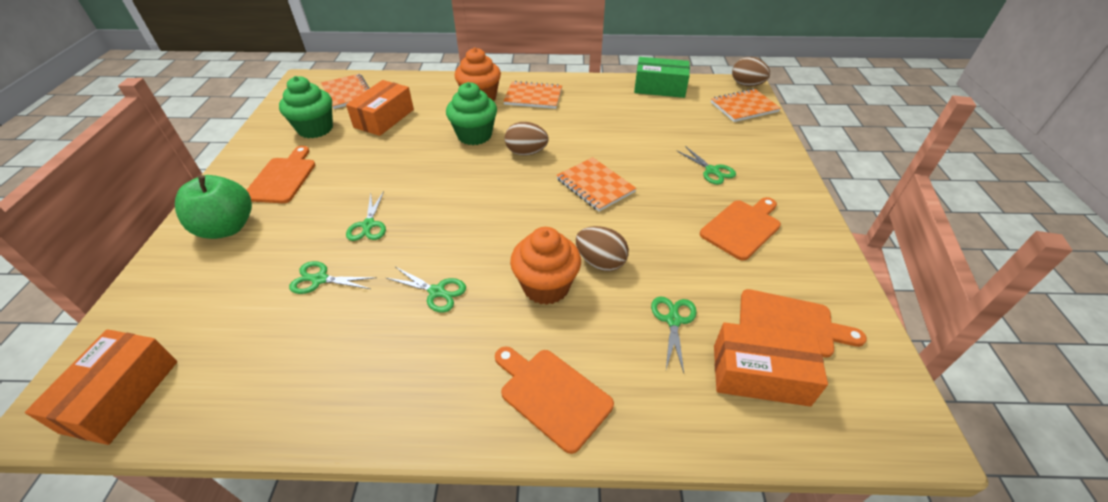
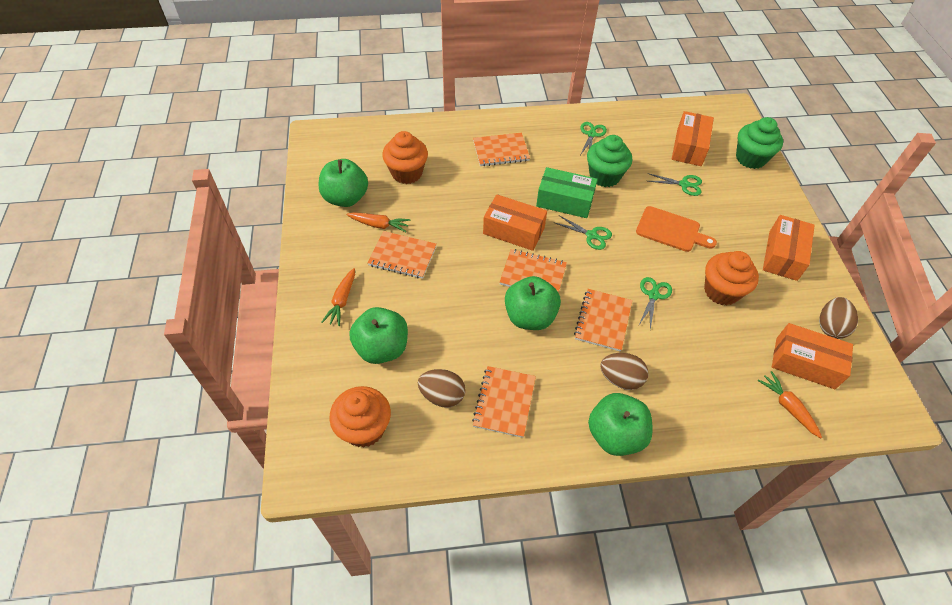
green apple: 1 -> 4
green scissors: 5 -> 4
orange box: 3 -> 4
orange carrot: 0 -> 3
orange cupcake: 2 -> 3
orange cutting board: 4 -> 1
orange notebook: 4 -> 5

